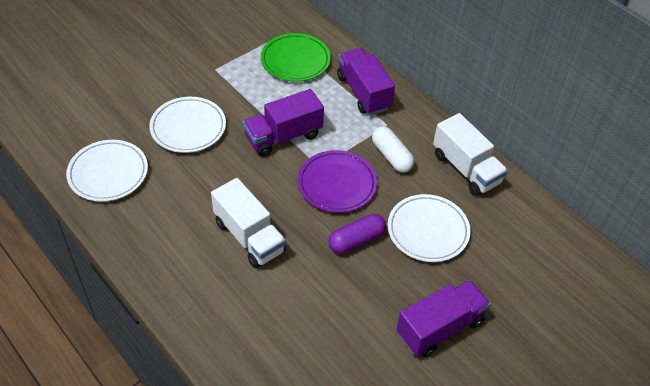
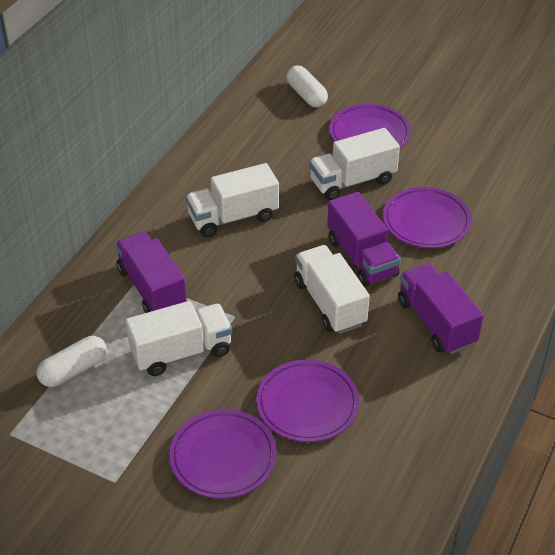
green plate: 1 -> 0
purple capsule: 1 -> 0
purple plate: 1 -> 4
white capsule: 1 -> 2
white plate: 3 -> 0
white truck: 2 -> 4

